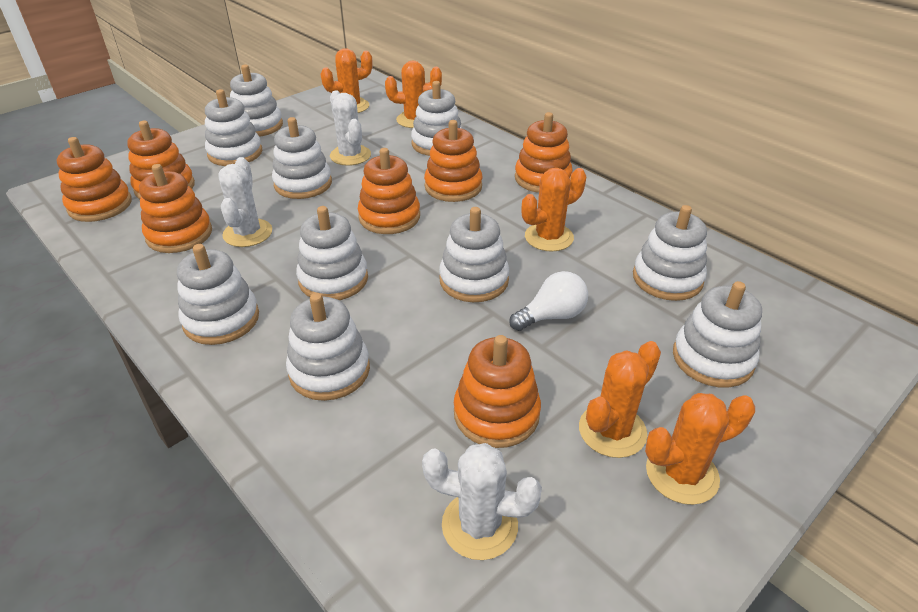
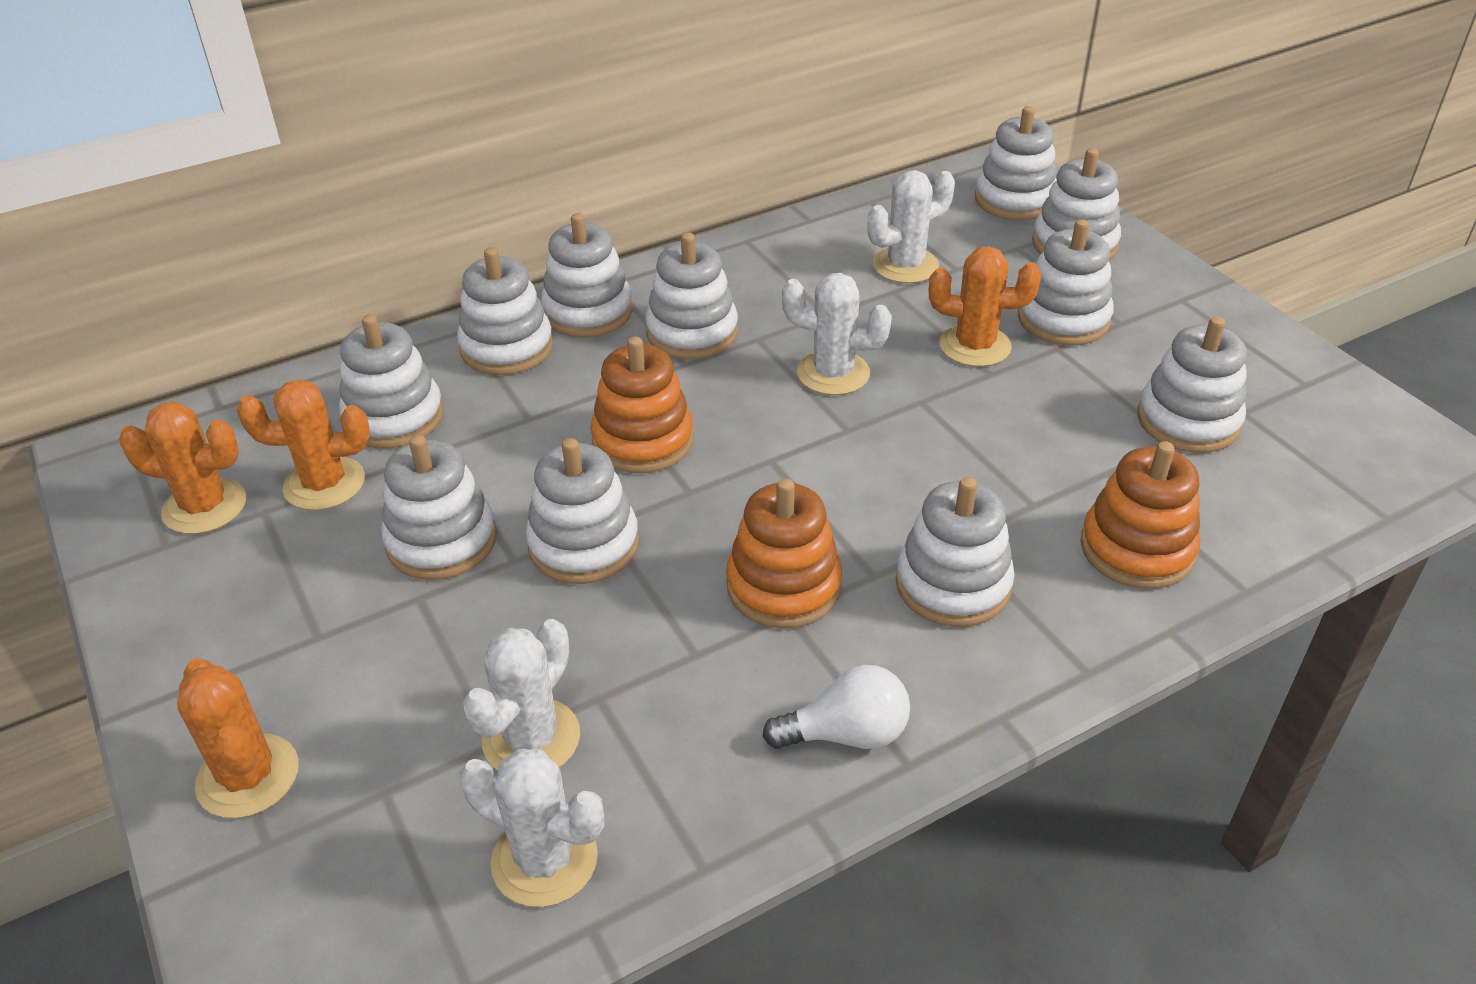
orange cactus: 5 -> 4
orange stacking toy: 7 -> 3
white cactus: 3 -> 4
white stacking toy: 10 -> 11

